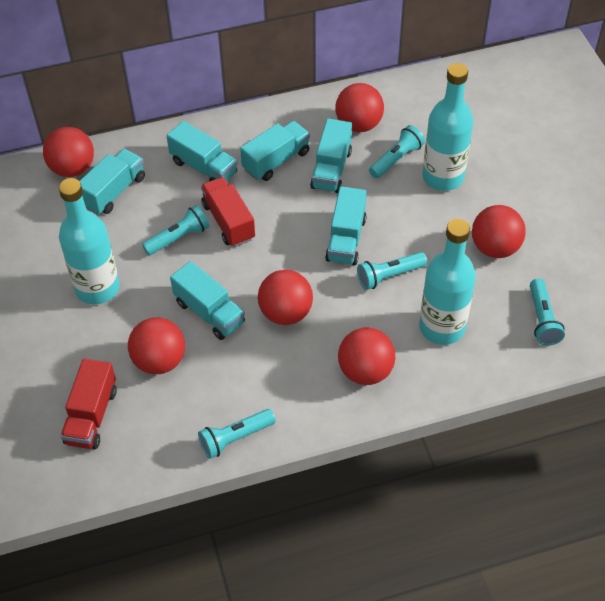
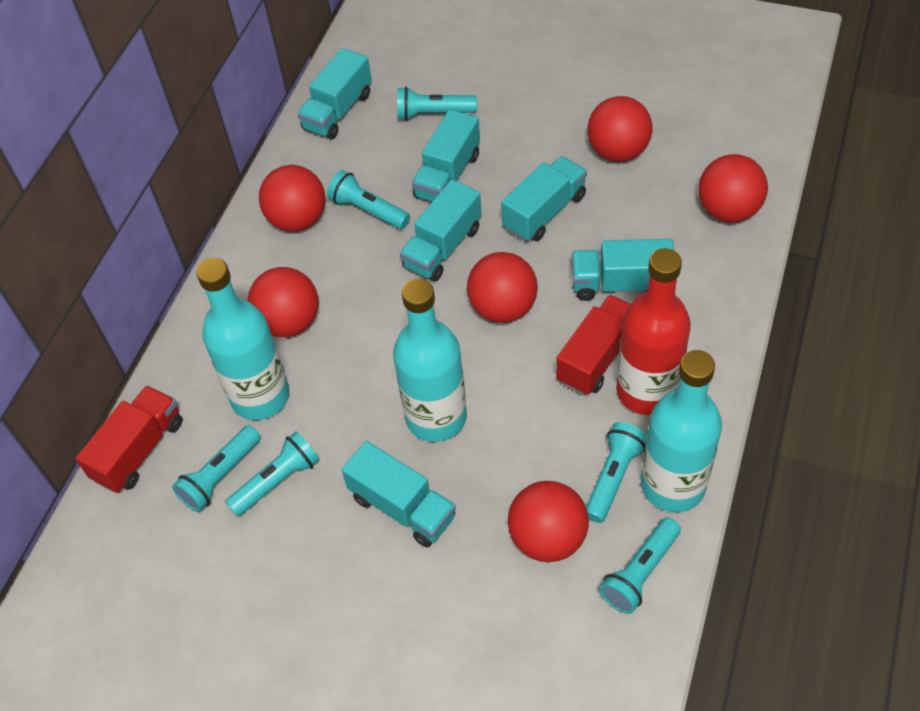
red bottle: 0 -> 1
turquoise flashlight: 5 -> 6

